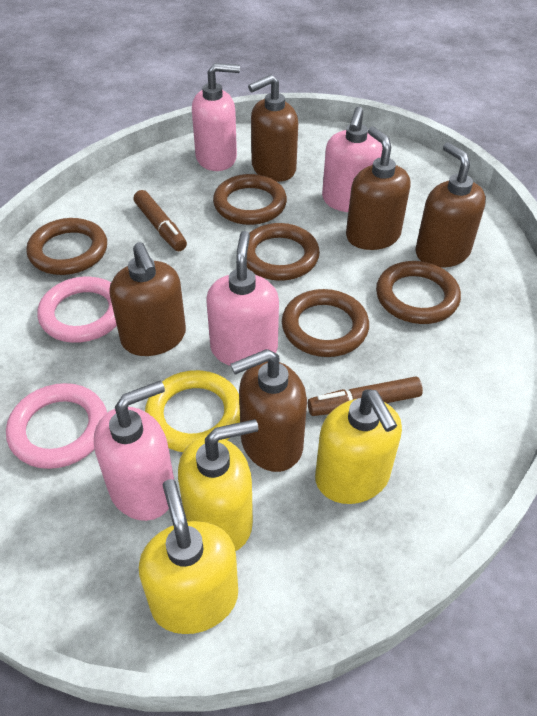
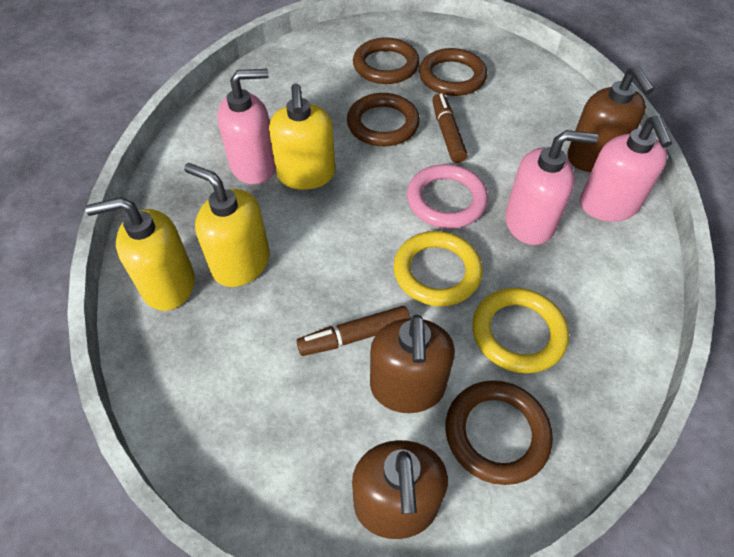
brown ring: 5 -> 4
brown soap dispenser: 5 -> 3
pink ring: 2 -> 1
pink soap dispenser: 4 -> 3
yellow ring: 1 -> 2

